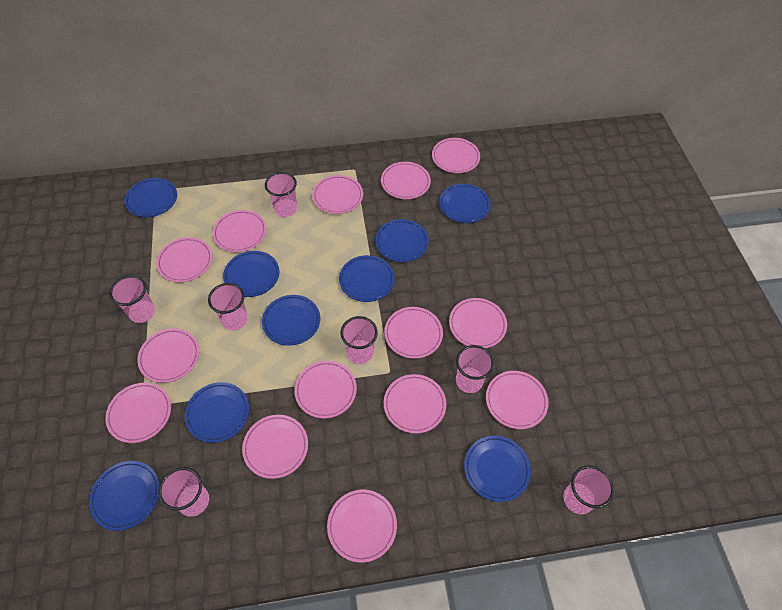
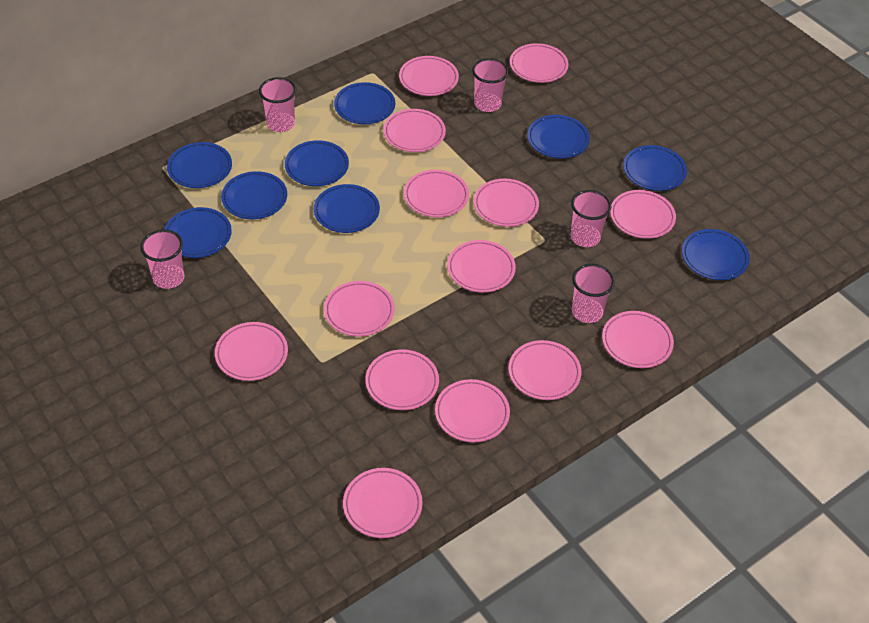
pink cup: 7 -> 5

